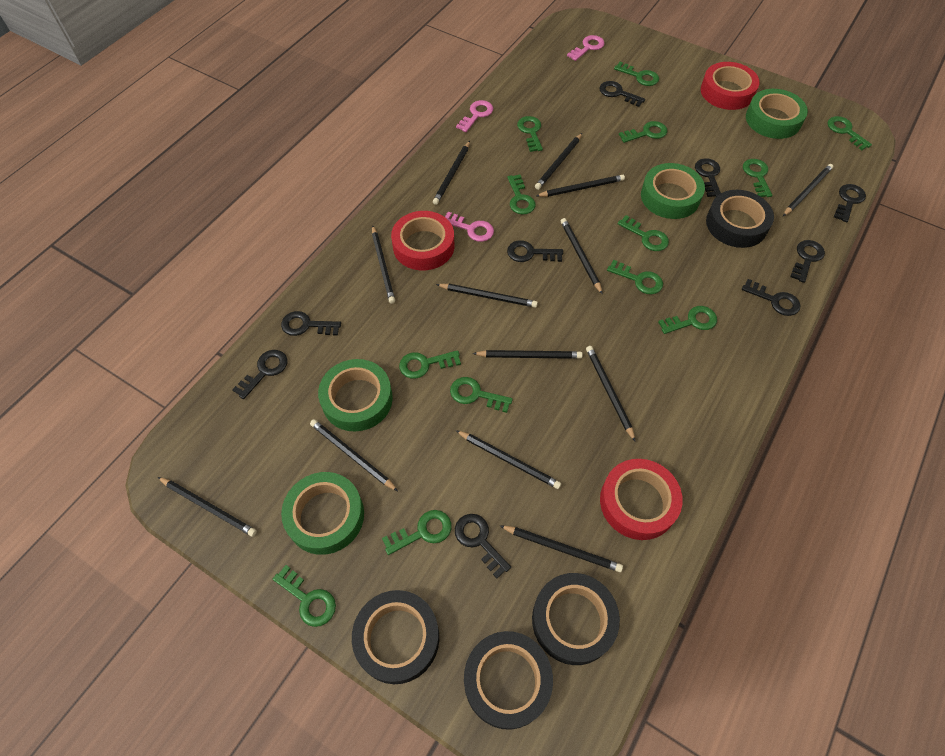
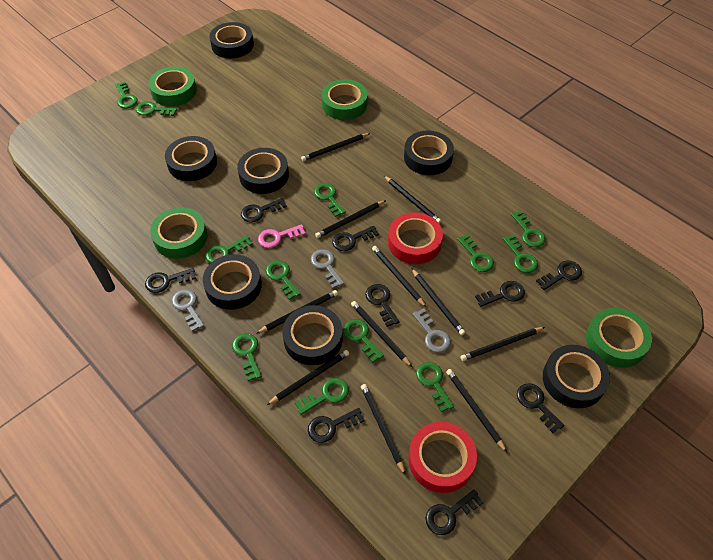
black pencil: 13 -> 11
black tape: 4 -> 7
green key: 13 -> 12
grey key: 0 -> 3
pink key: 3 -> 1
red tape: 3 -> 2

